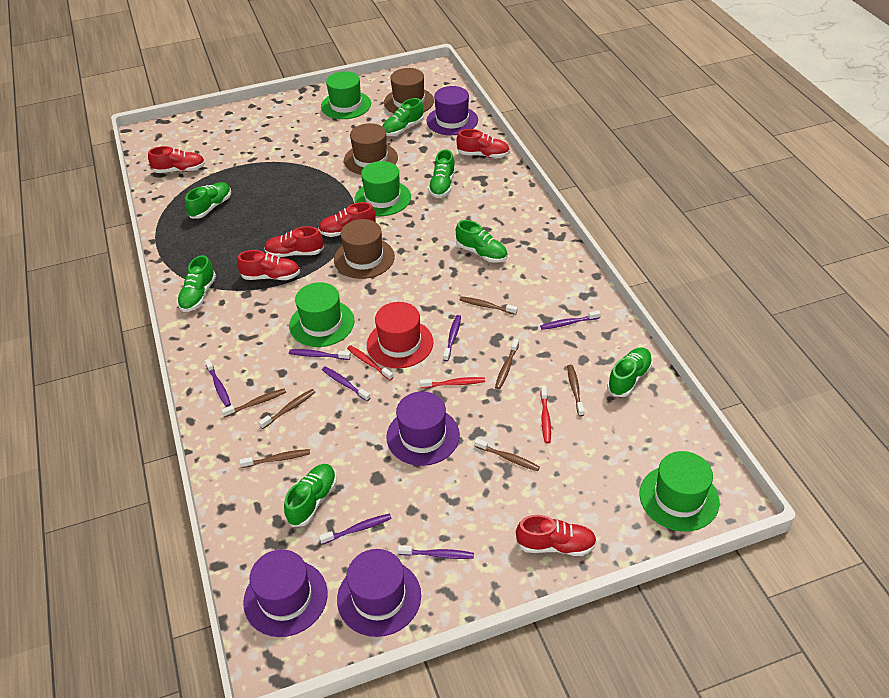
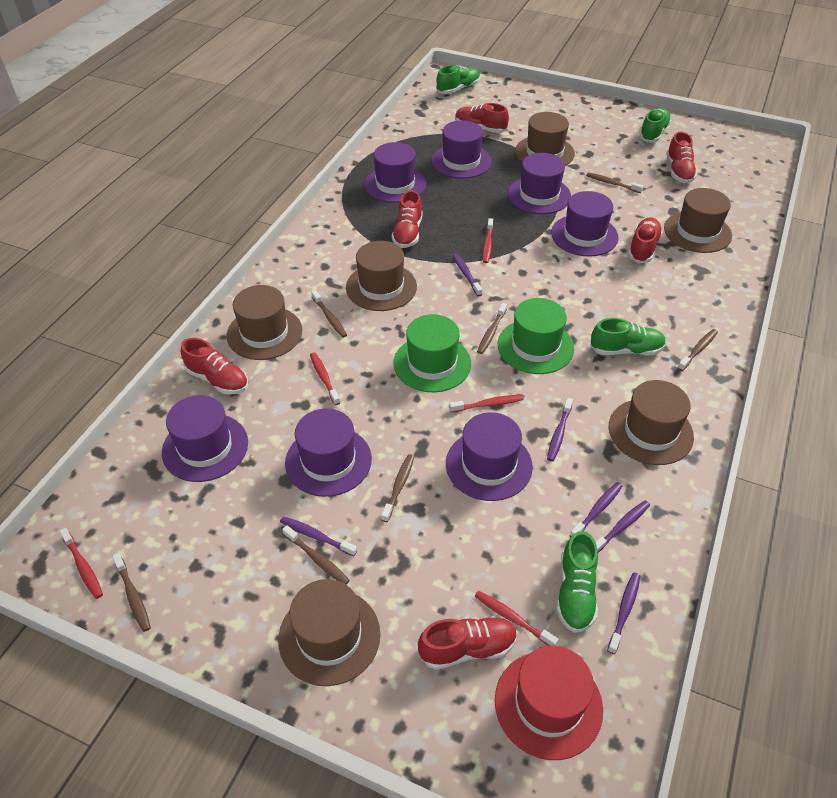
brown hat: 3 -> 6
green hat: 4 -> 2
green shoe: 7 -> 4
purple hat: 4 -> 7
purple toothbrush: 7 -> 6
red toothbrush: 3 -> 5

